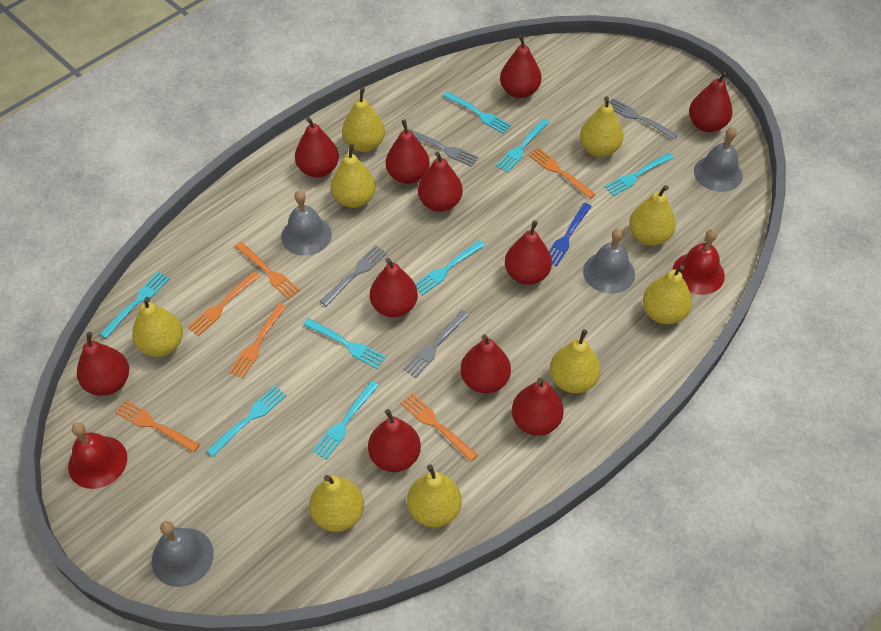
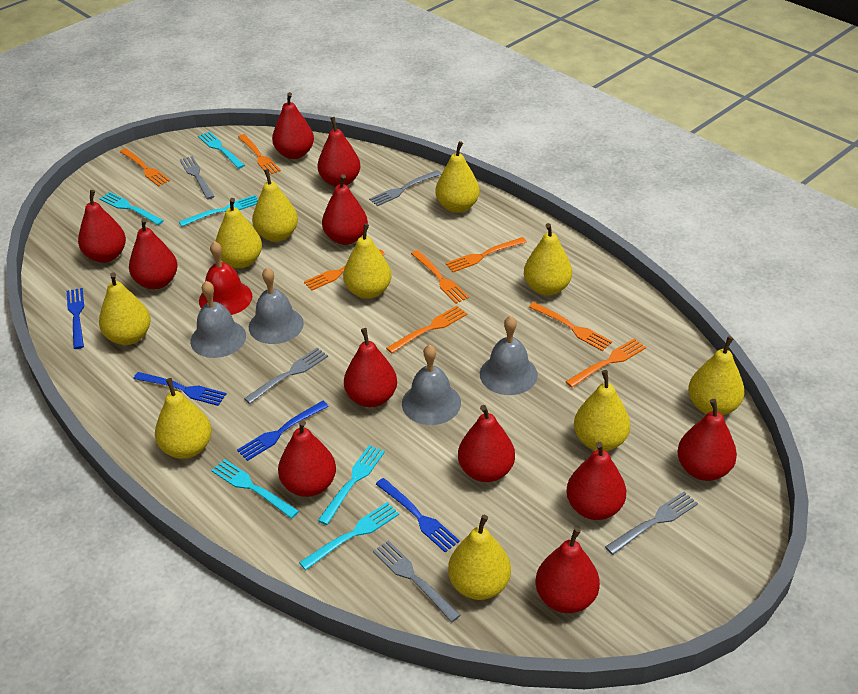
blue fork: 1 -> 4
grey fork: 4 -> 5
orange fork: 6 -> 8
red bell: 2 -> 1
turquoise fork: 8 -> 6
yellow pear: 9 -> 10

